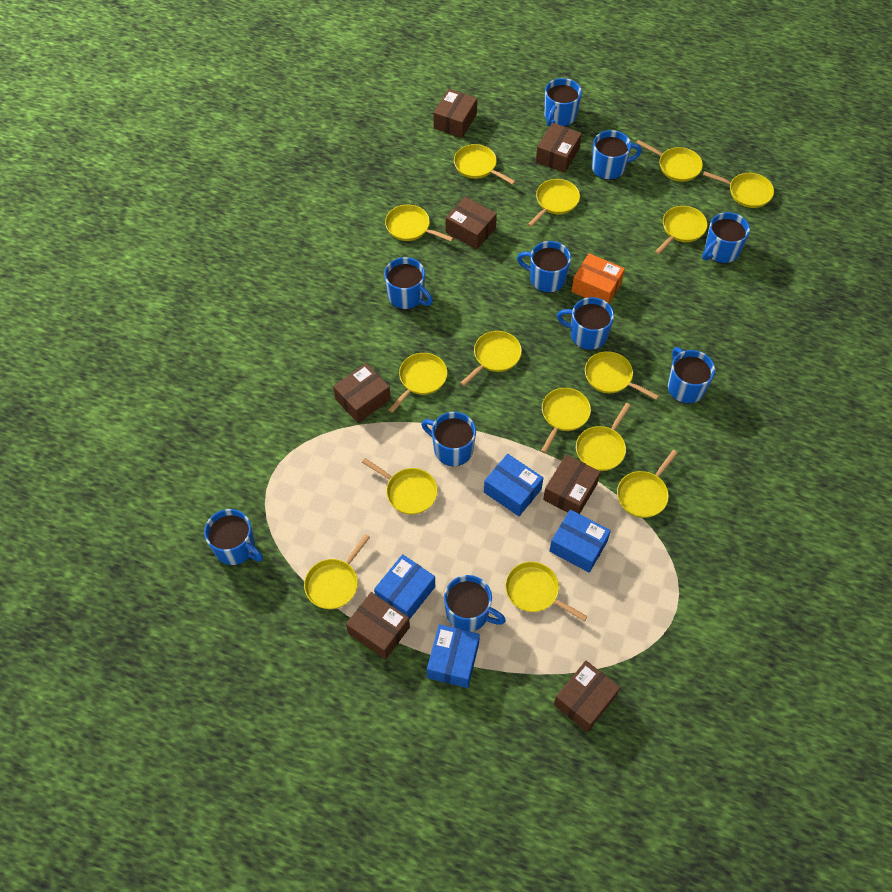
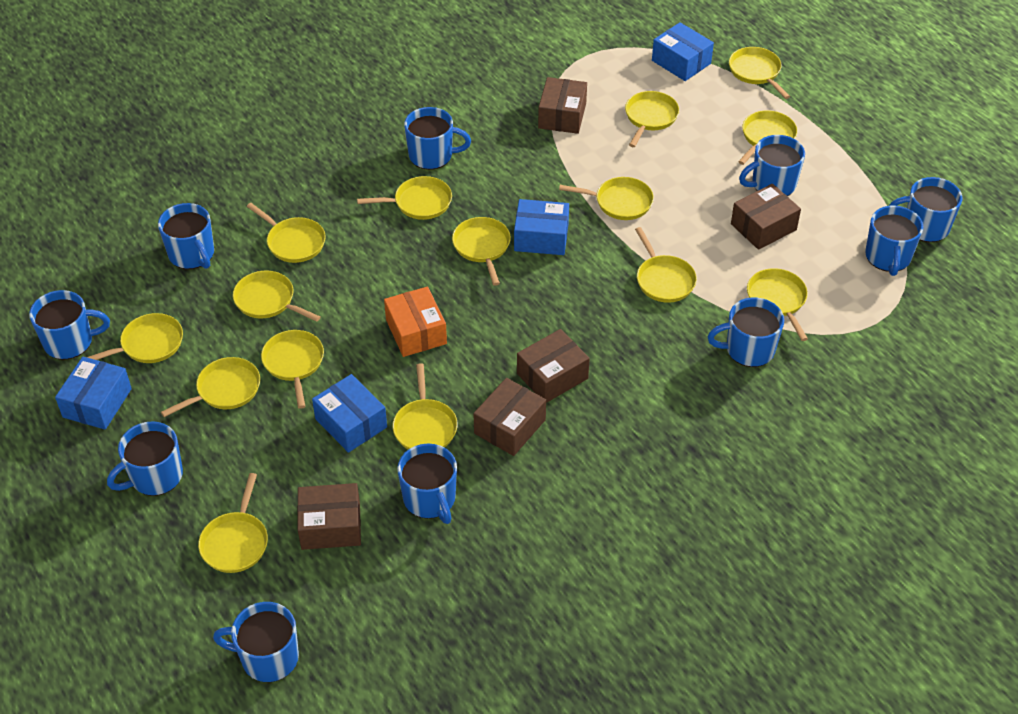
brown box: 7 -> 5

